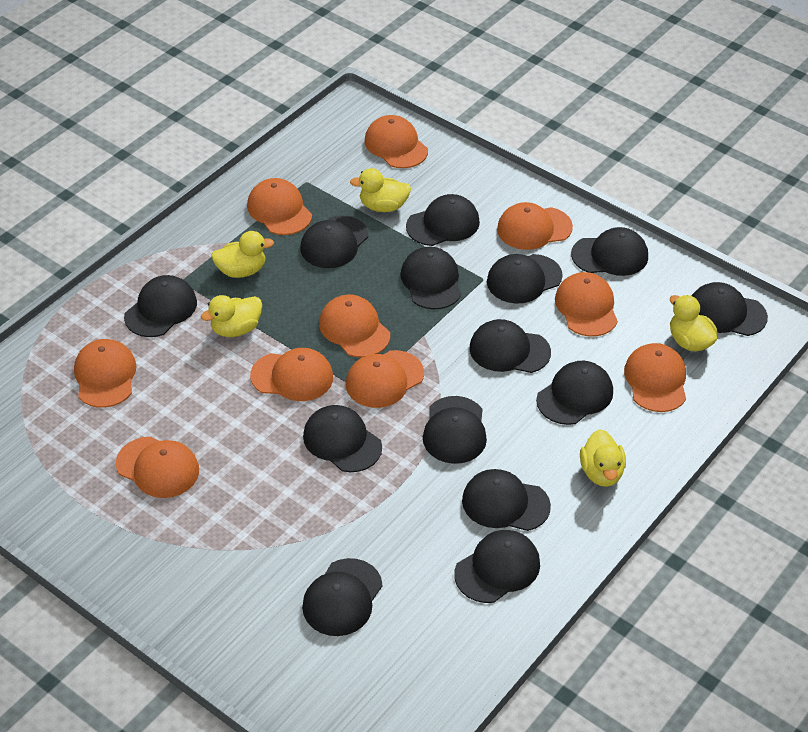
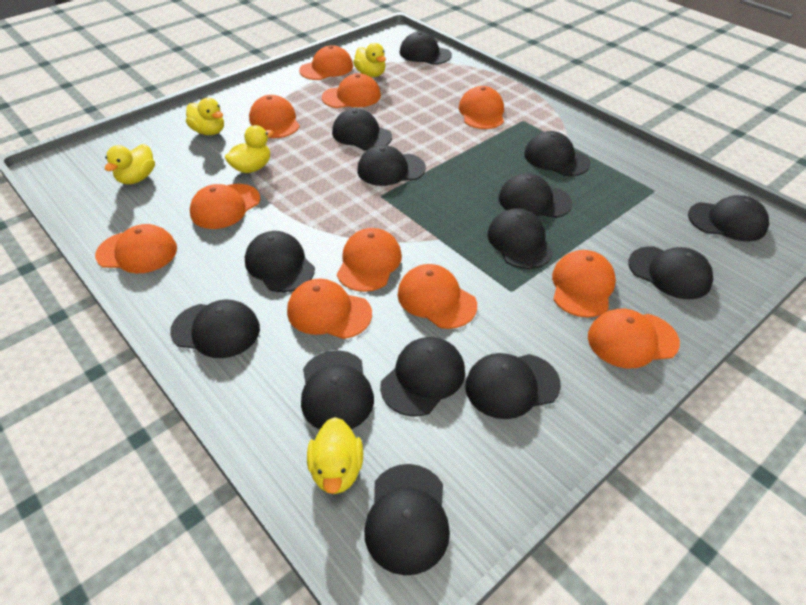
orange cap: 10 -> 11

